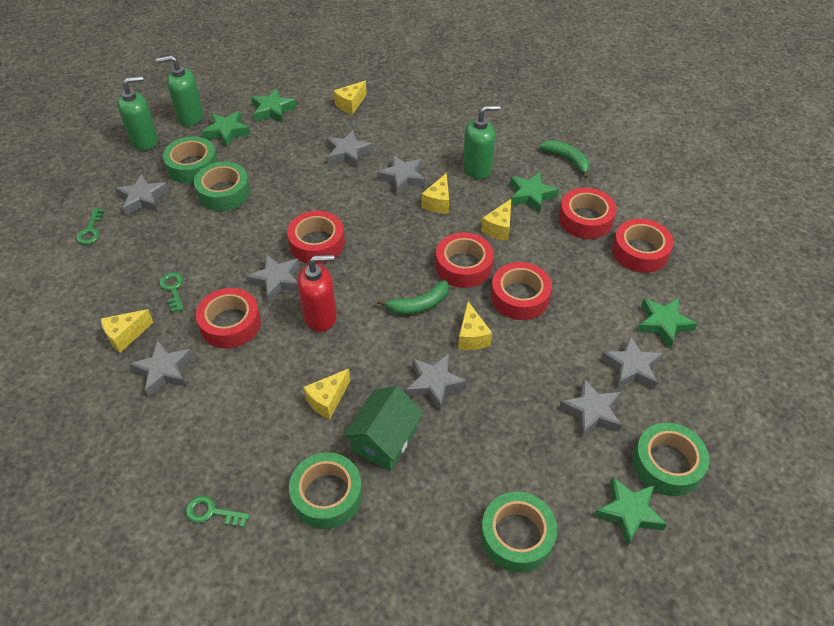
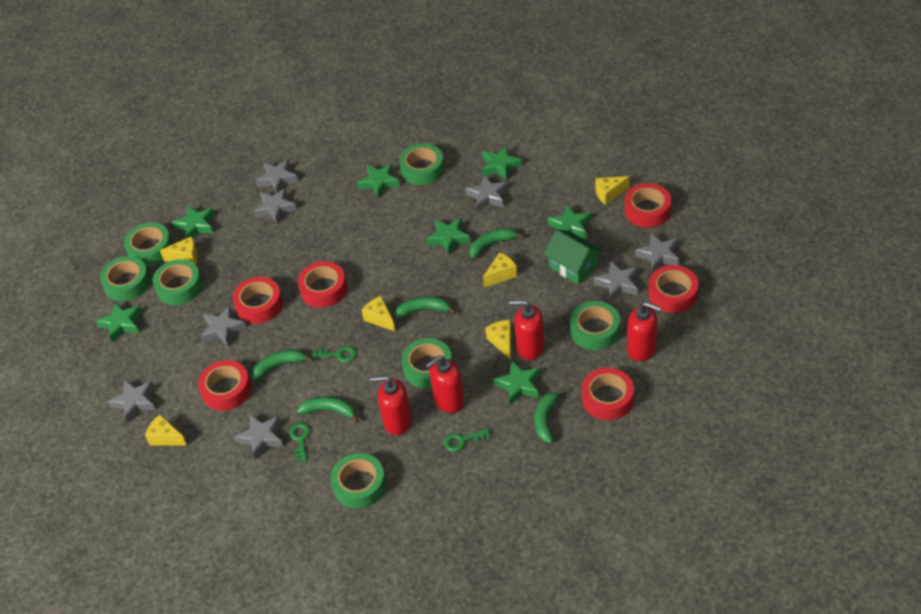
green banana: 2 -> 5
green soap dispenser: 3 -> 0
green star: 5 -> 7
green tape: 5 -> 7
red soap dispenser: 1 -> 4

